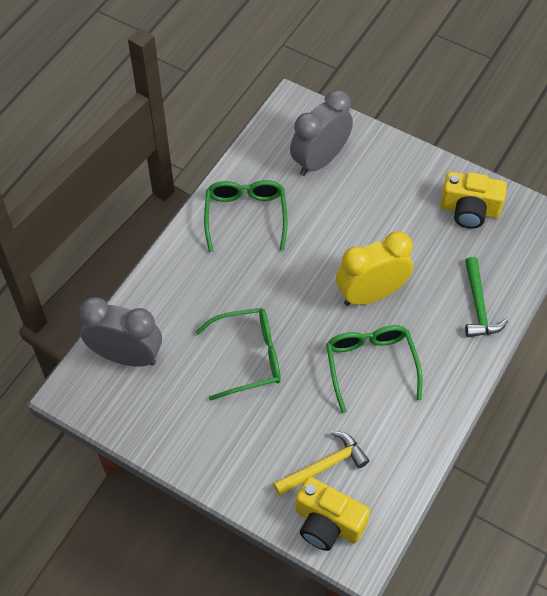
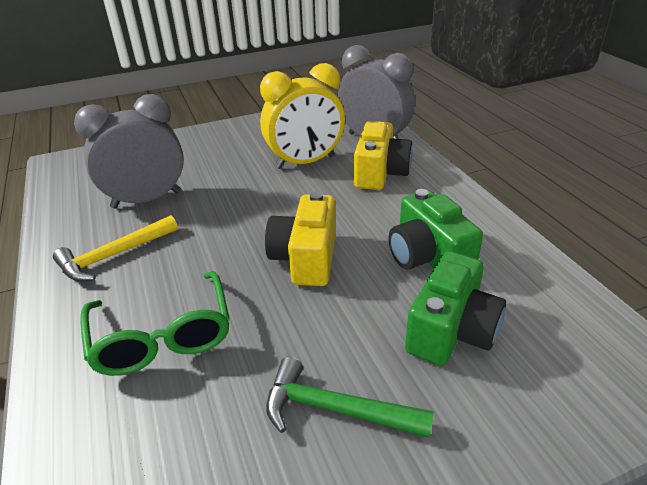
green camera: 0 -> 2
green glasses: 3 -> 1

